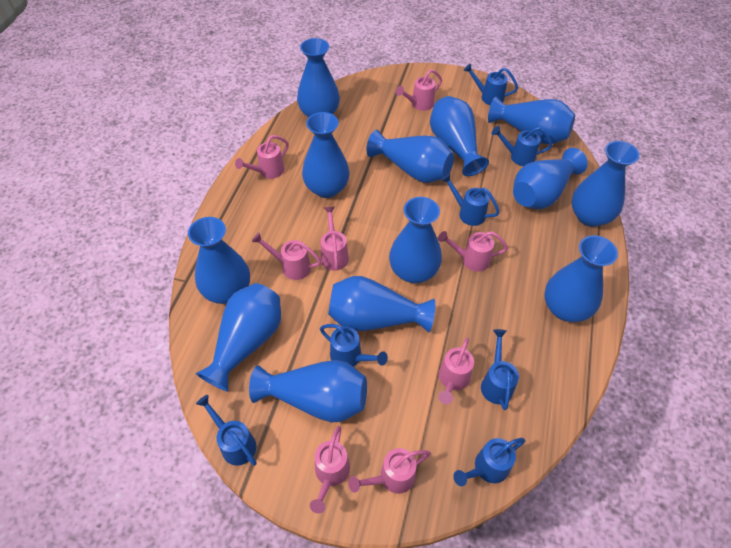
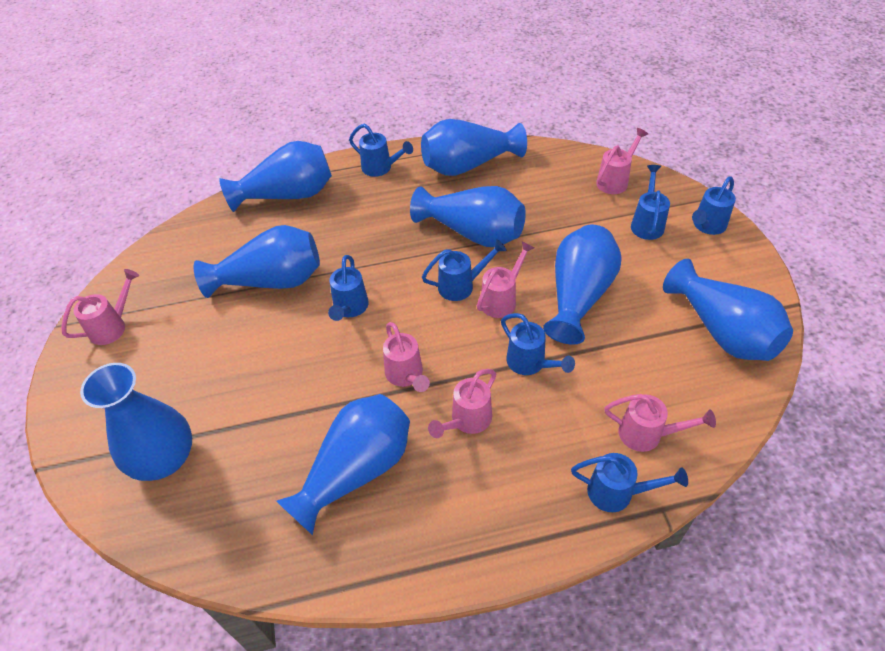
blue vase: 13 -> 8
pink watering can: 8 -> 6

